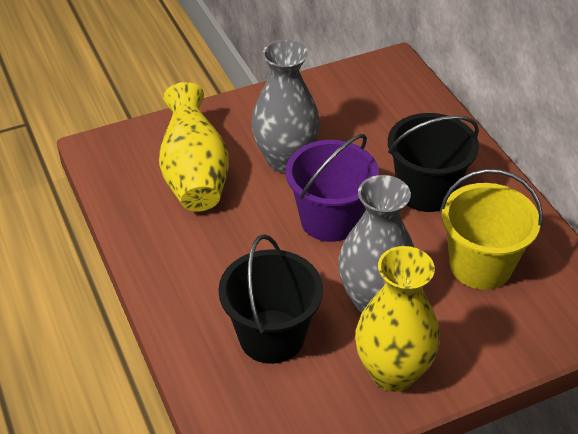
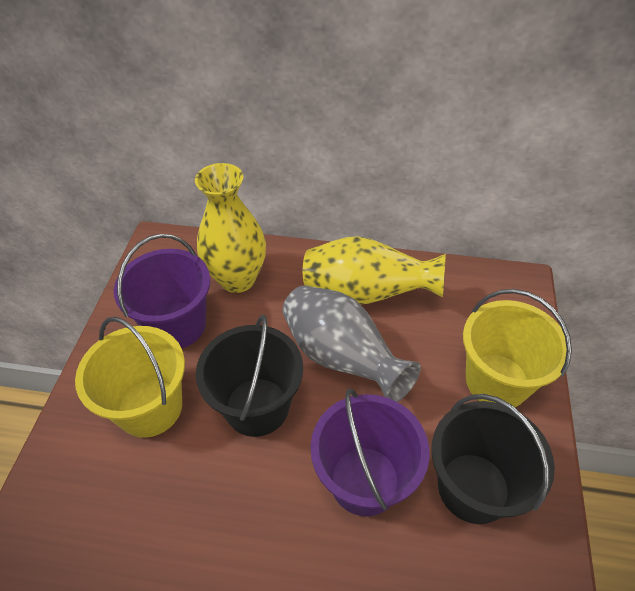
grey vase: 2 -> 1
purple bucket: 1 -> 2
yellow bucket: 1 -> 2

